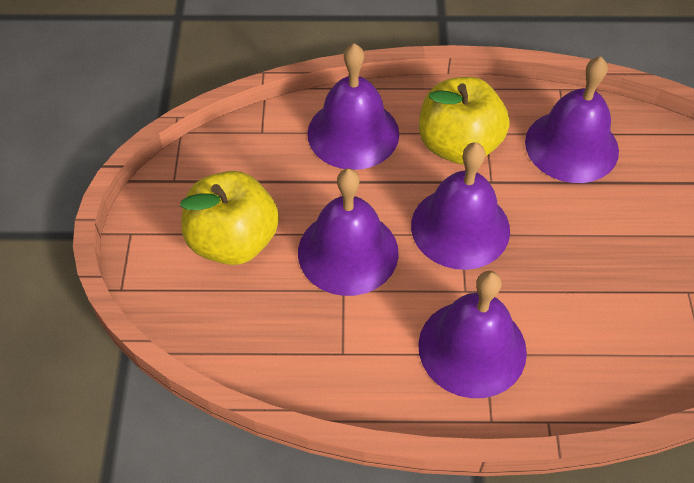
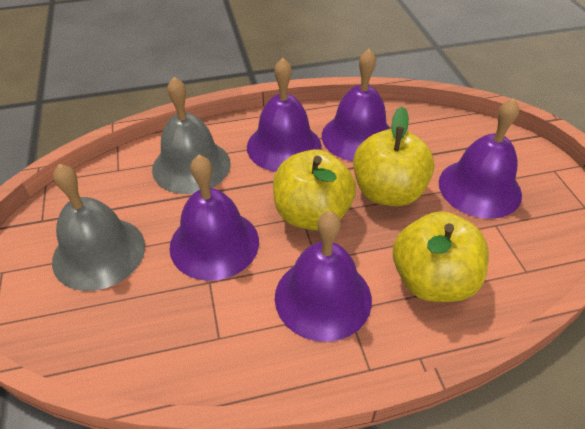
grey bell: 0 -> 2
yellow apple: 2 -> 3

